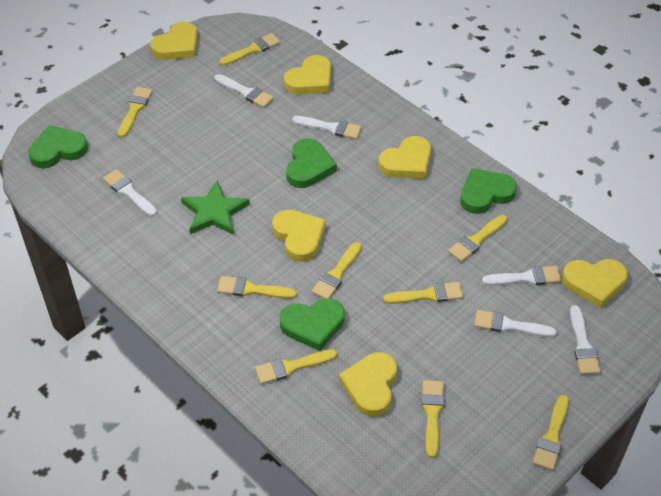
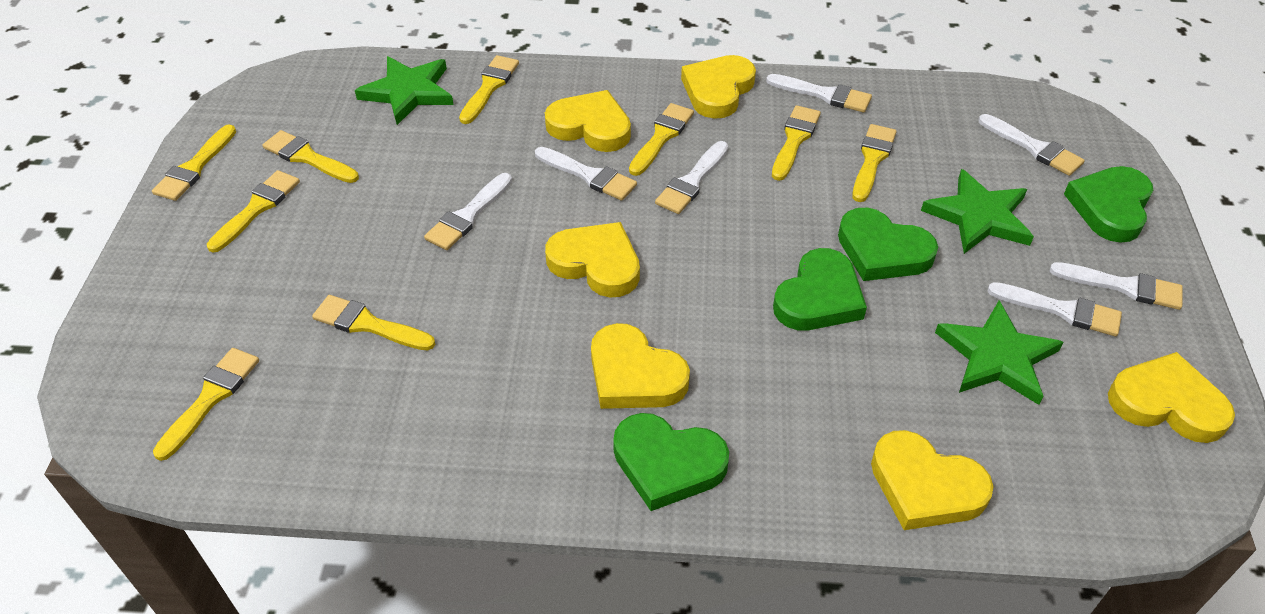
green star: 1 -> 3
white brush: 6 -> 7

